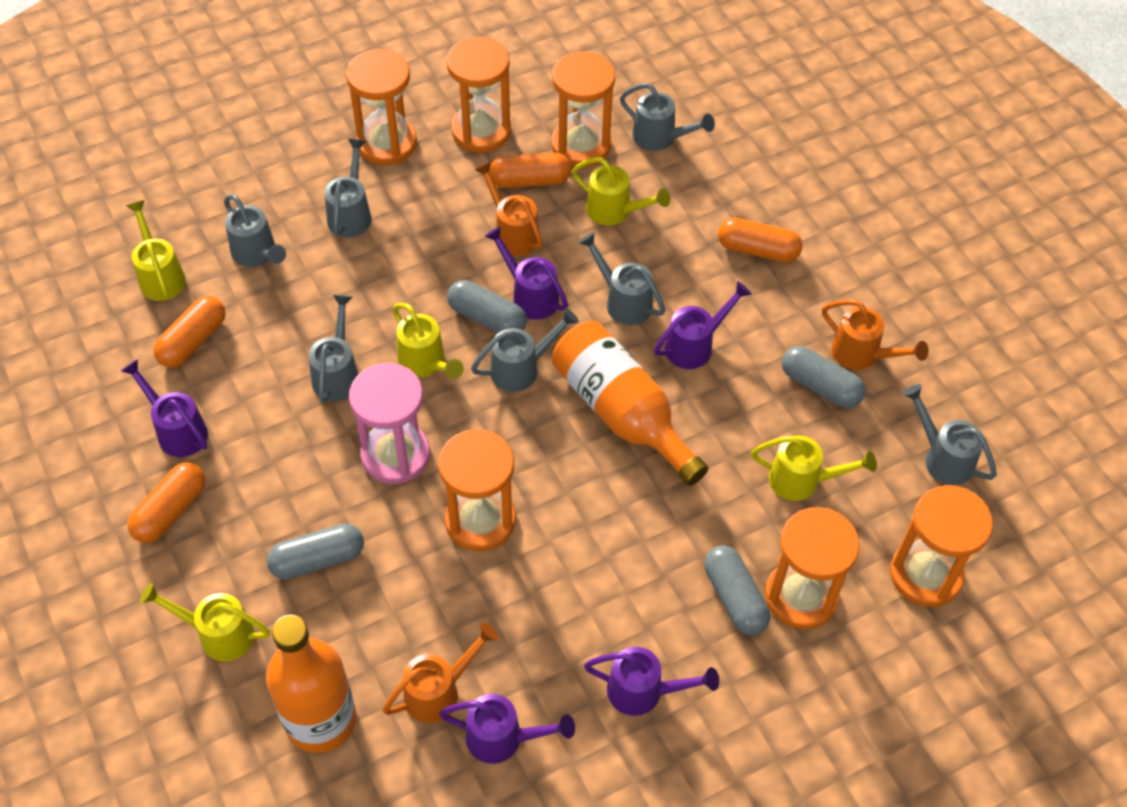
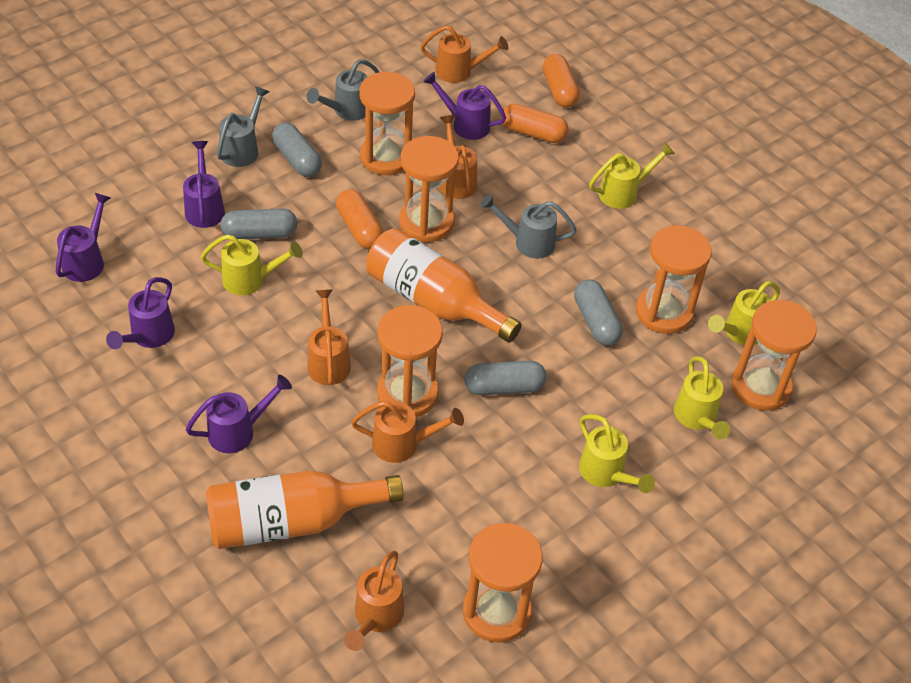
grey watering can: 7 -> 3
orange capsule: 4 -> 3
orange watering can: 3 -> 5
pink hourglass: 1 -> 0

